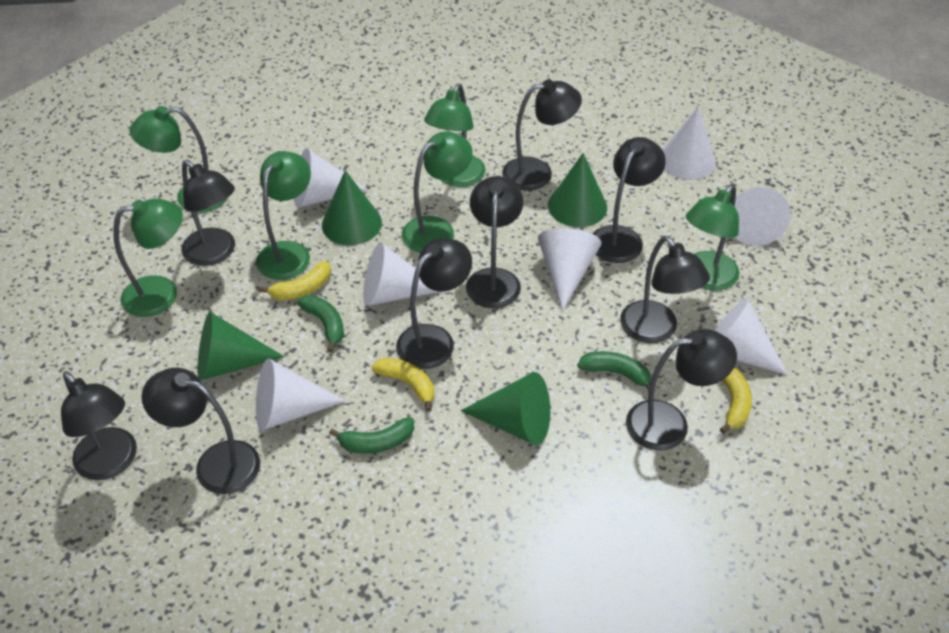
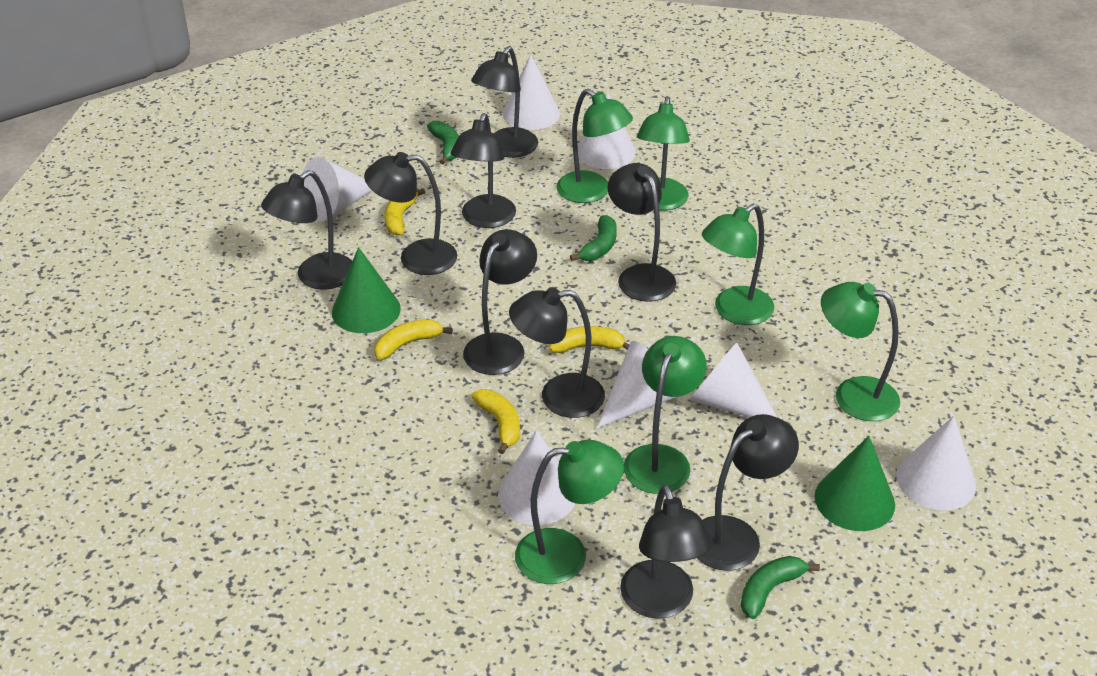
green cone: 4 -> 2
yellow banana: 3 -> 4

